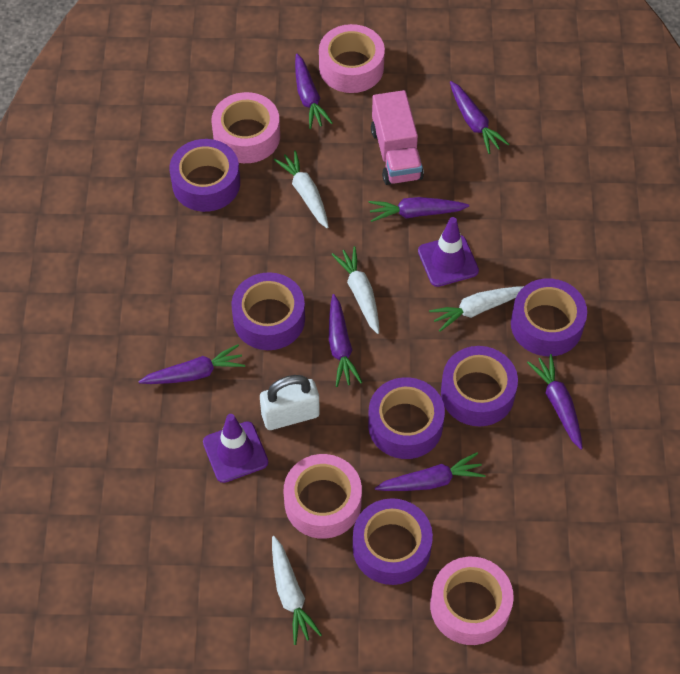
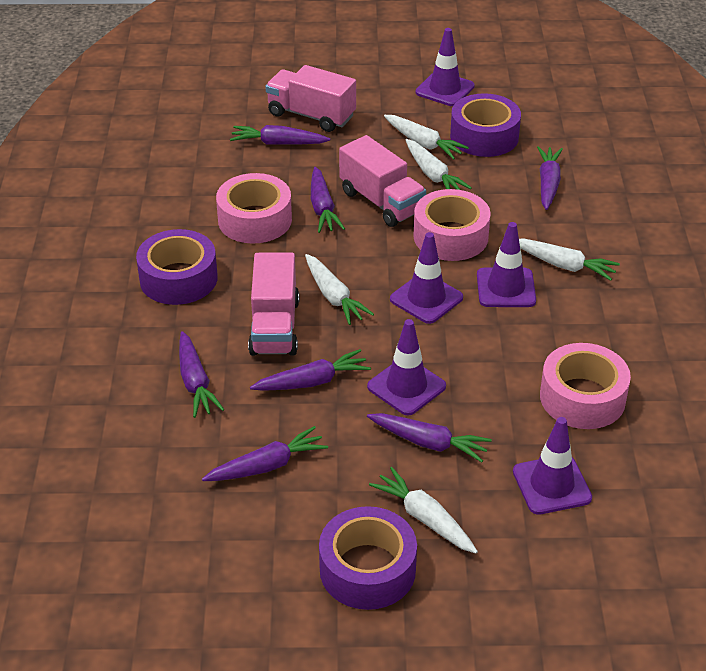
pink tape: 4 -> 3
pink truck: 1 -> 3
purple tape: 6 -> 3
purple traffic cone: 2 -> 5
white carrot: 4 -> 5
white padlock: 1 -> 0

